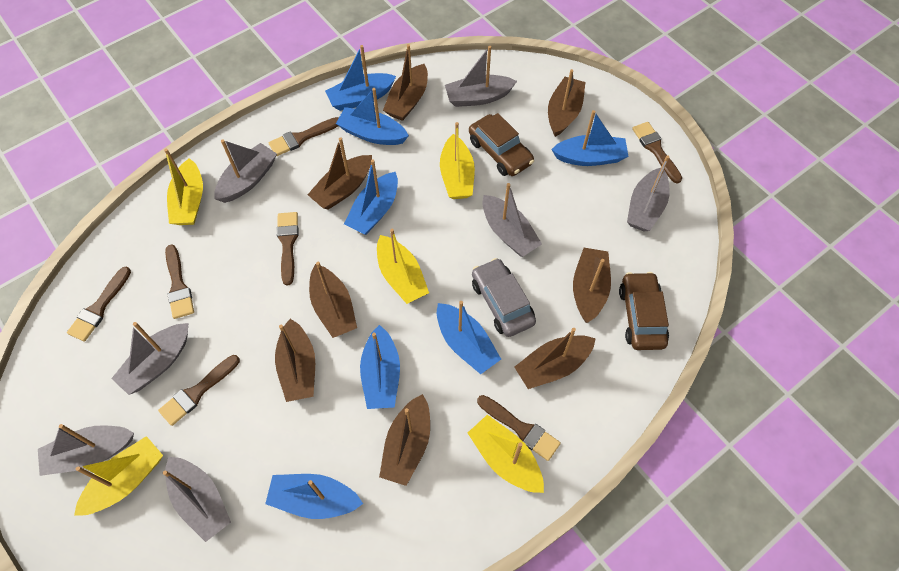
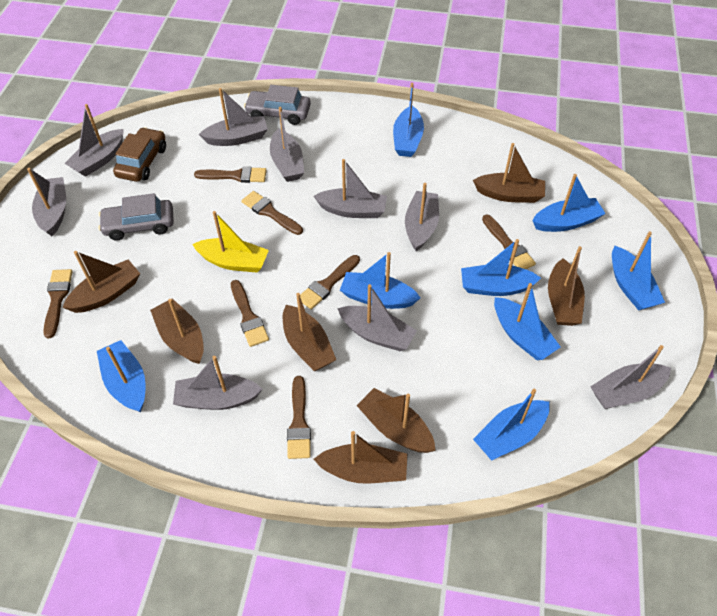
blue boat: 7 -> 8
brown boat: 8 -> 7
brown car: 2 -> 1
grey boat: 7 -> 9
grey car: 1 -> 2
yellow boat: 5 -> 1

